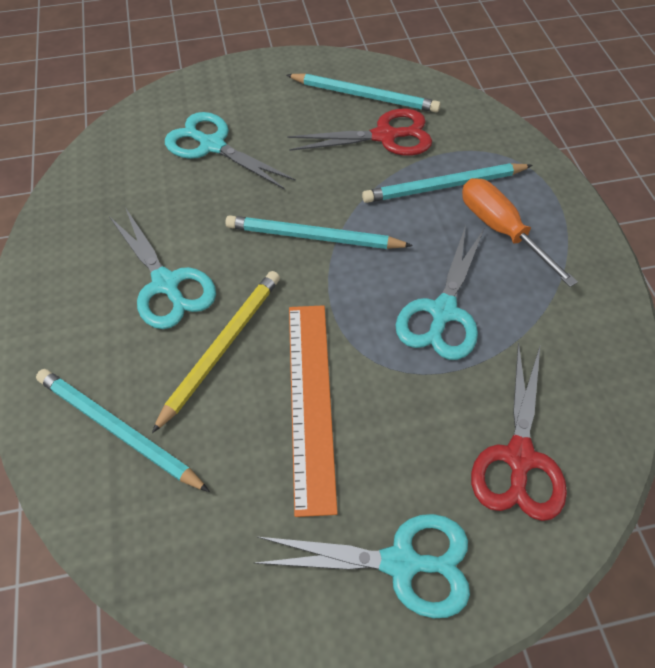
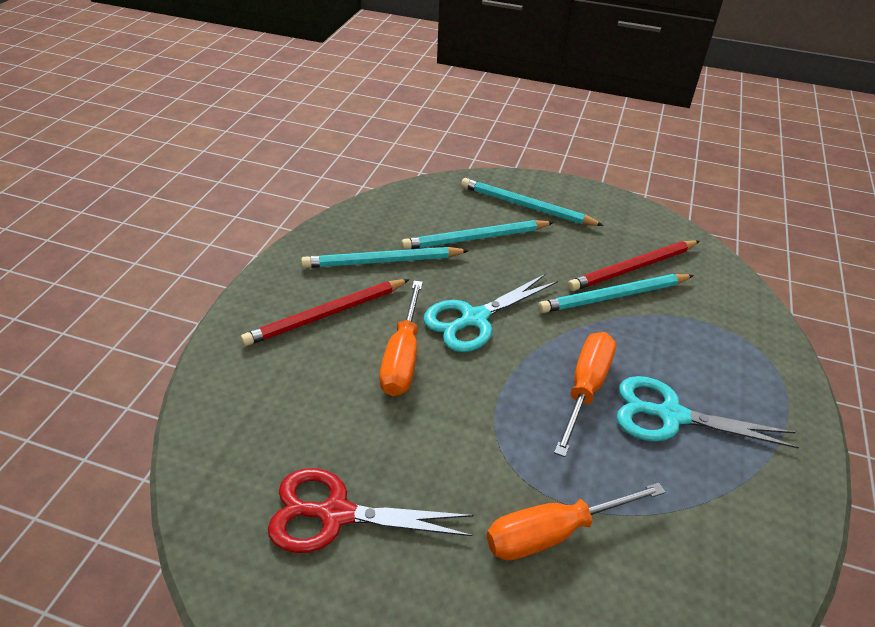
orange ruler: 1 -> 0
orange screwdriver: 1 -> 3
red pencil: 0 -> 2
red scissors: 2 -> 1
turquoise scissors: 4 -> 2
yellow pencil: 1 -> 0

